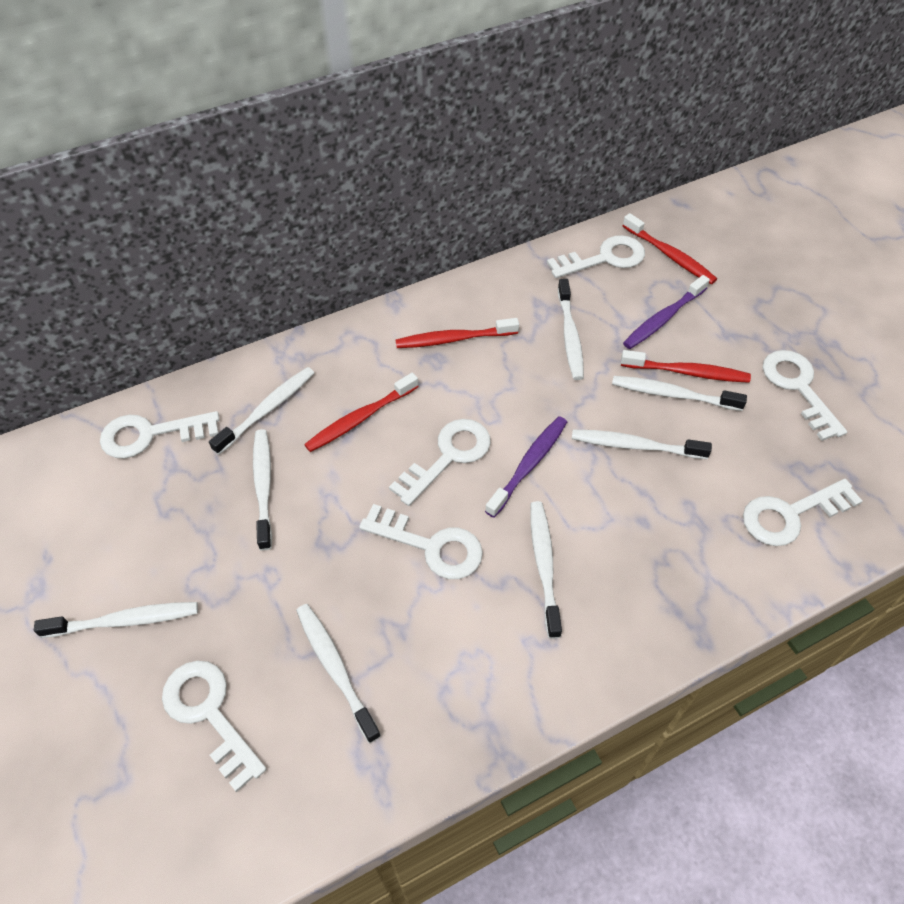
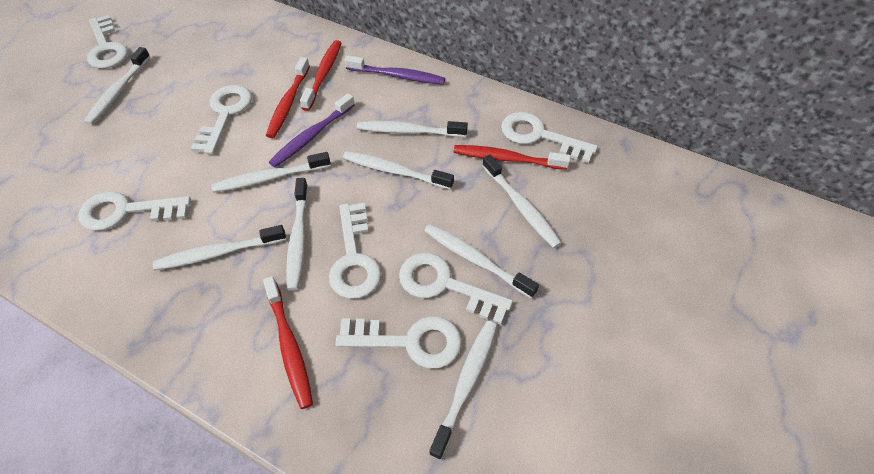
white toothbrush: 8 -> 9

